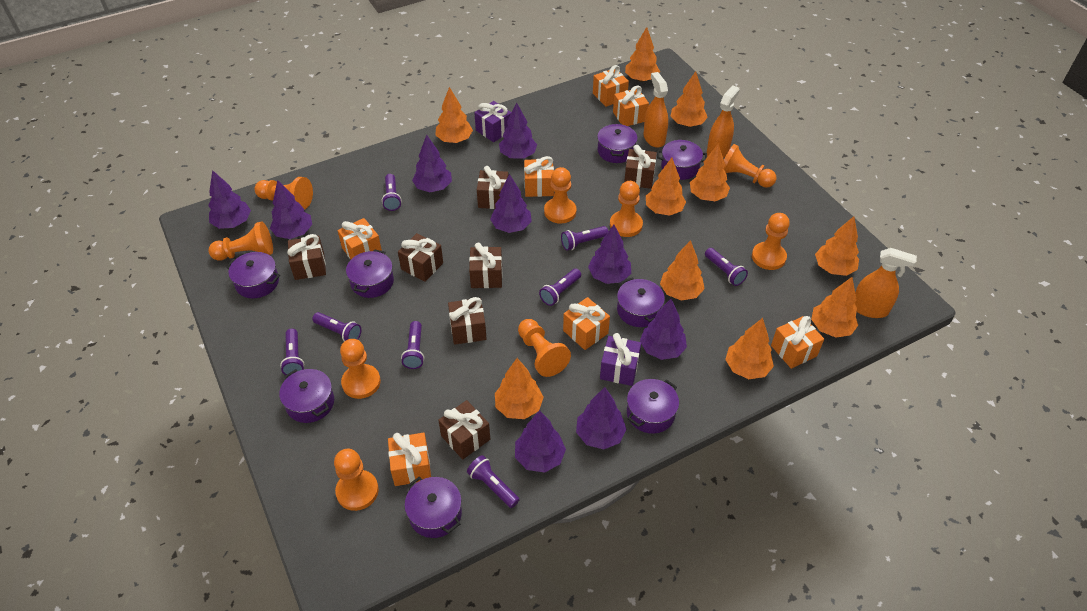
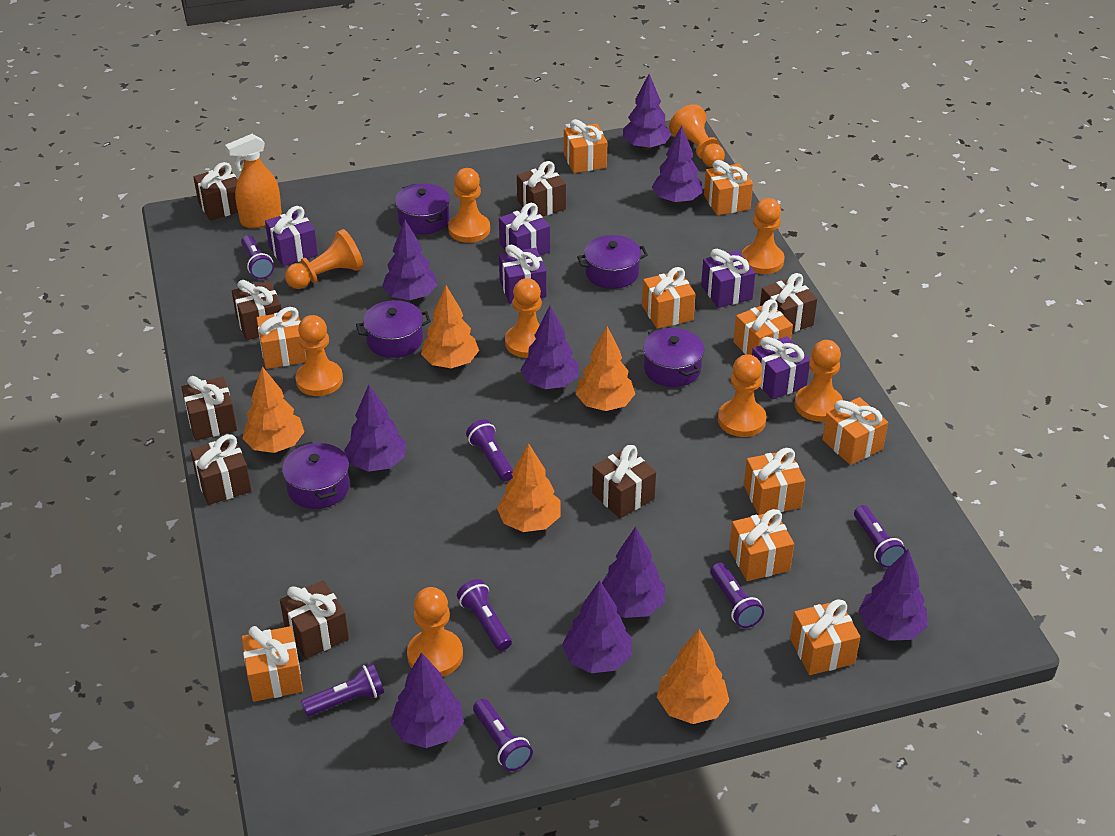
brown gift: 7 -> 8
orange gift: 7 -> 10
orange spray bottle: 3 -> 1
orange tree: 10 -> 5
purple flashlight: 8 -> 7
purple gift: 2 -> 5
purple pot: 8 -> 5

